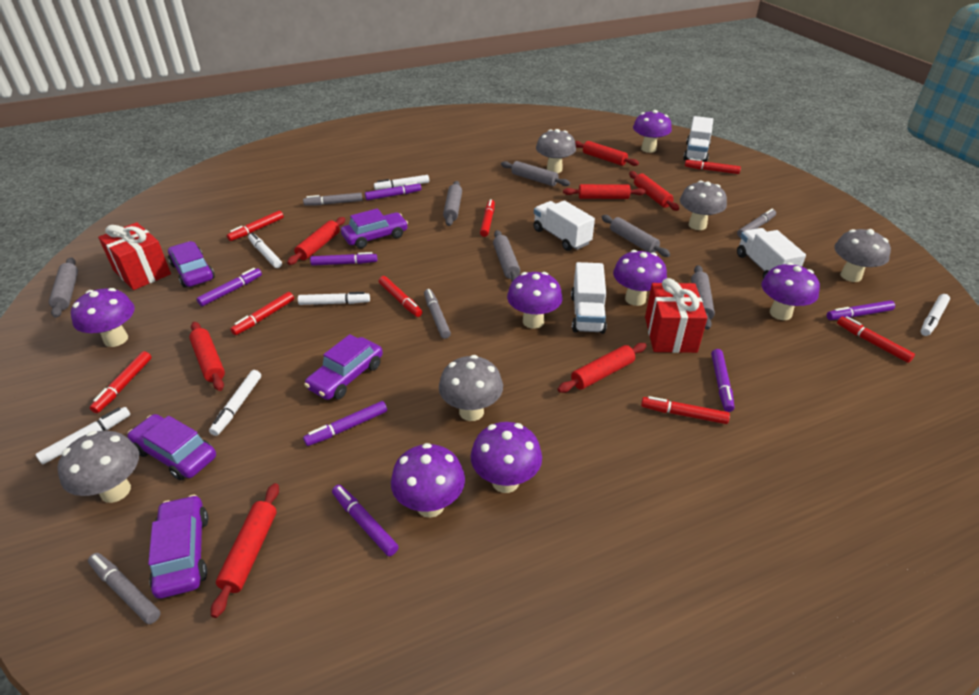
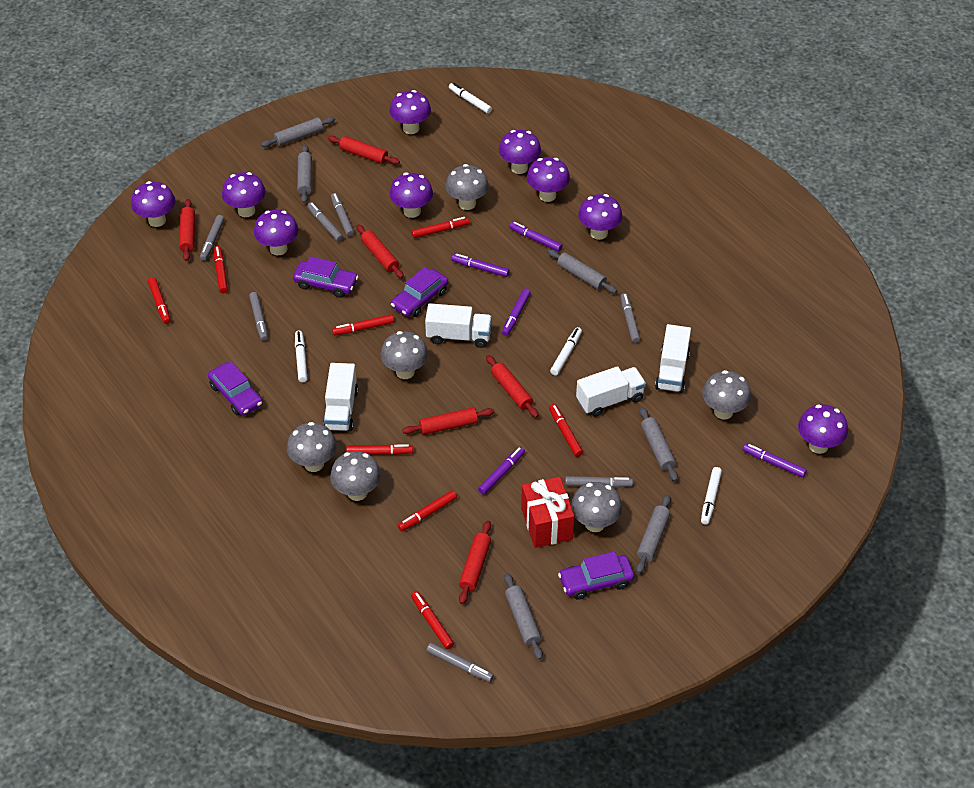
grey marker: 4 -> 7
grey mushroom: 5 -> 6
purple car: 5 -> 4
purple marker: 7 -> 5
purple mushroom: 7 -> 9
red gift: 2 -> 1
red rolling pin: 7 -> 6
white marker: 6 -> 4

